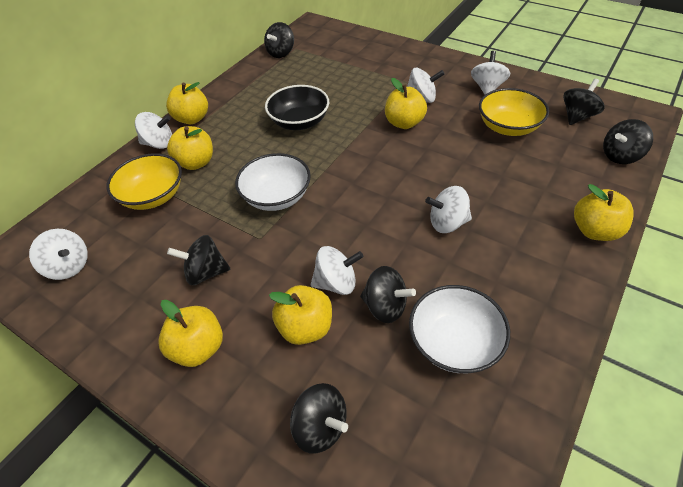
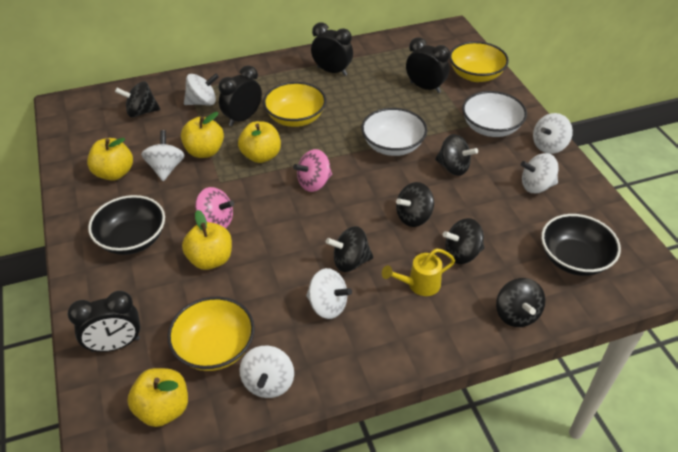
black bowl: 1 -> 2
black clock: 0 -> 4
pink spinning top: 0 -> 2
yellow apple: 6 -> 5
yellow bowl: 2 -> 3
yellow watering can: 0 -> 1

